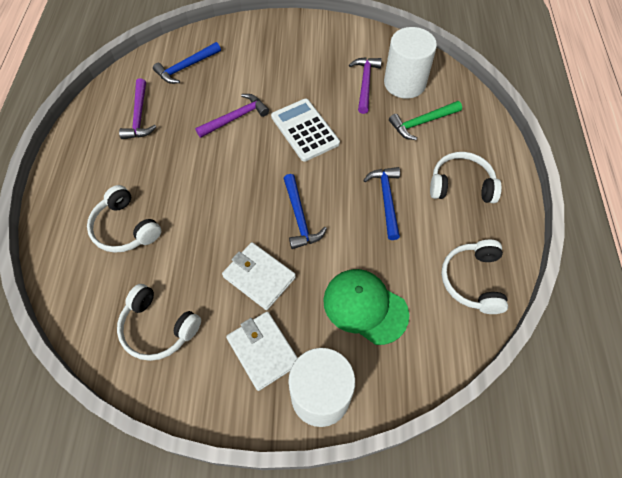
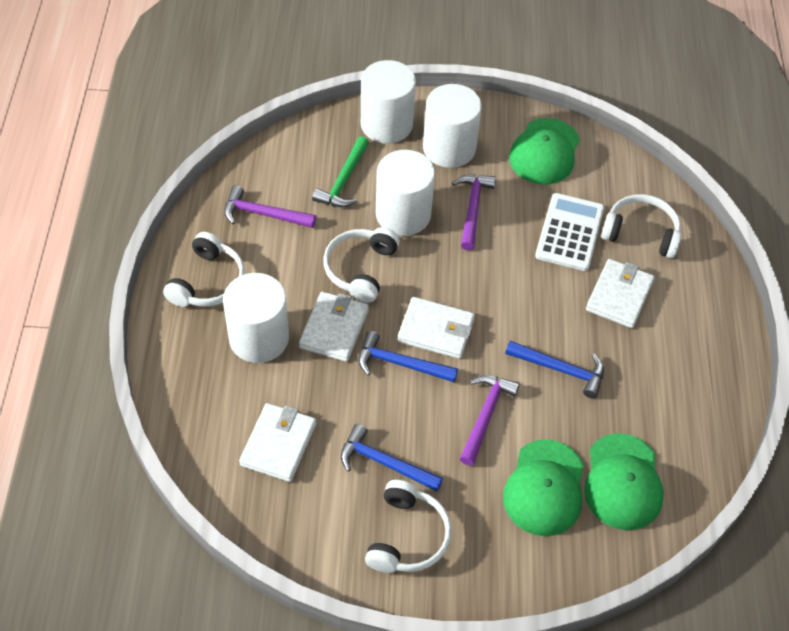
green cap: 1 -> 3
white cylinder: 2 -> 4
white wallet: 2 -> 4

